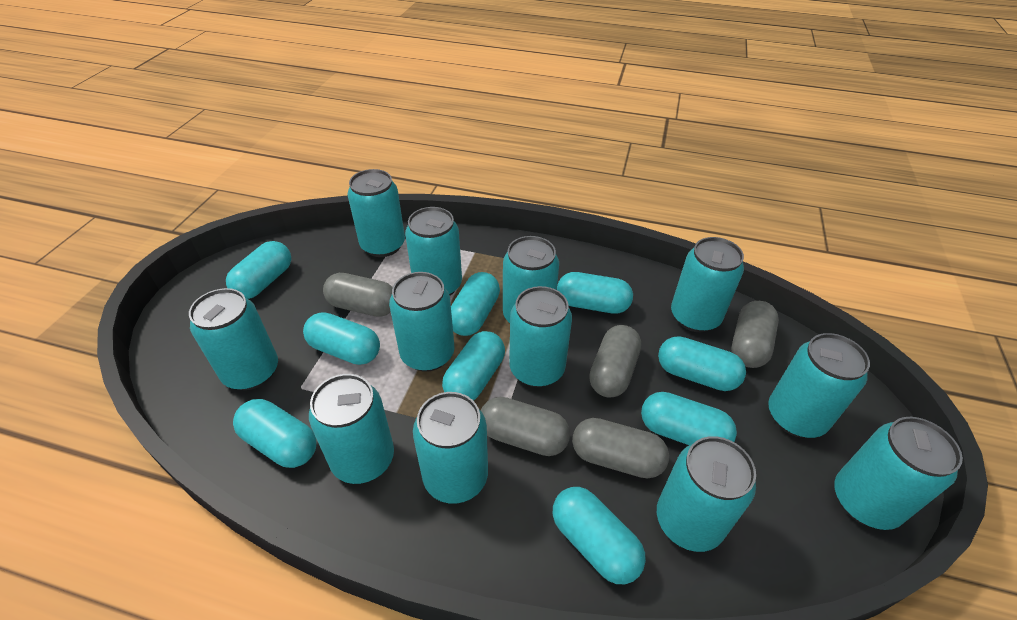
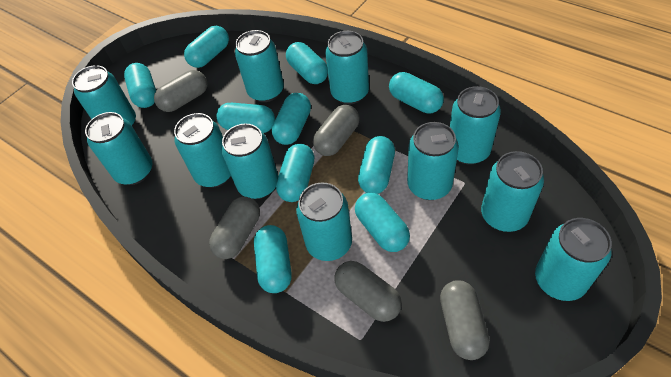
turquoise can: 12 -> 11
turquoise capsule: 9 -> 10

